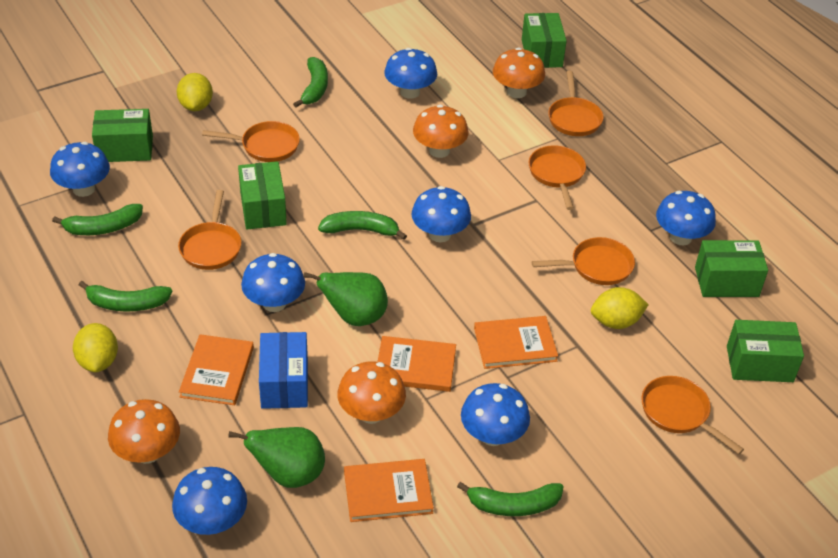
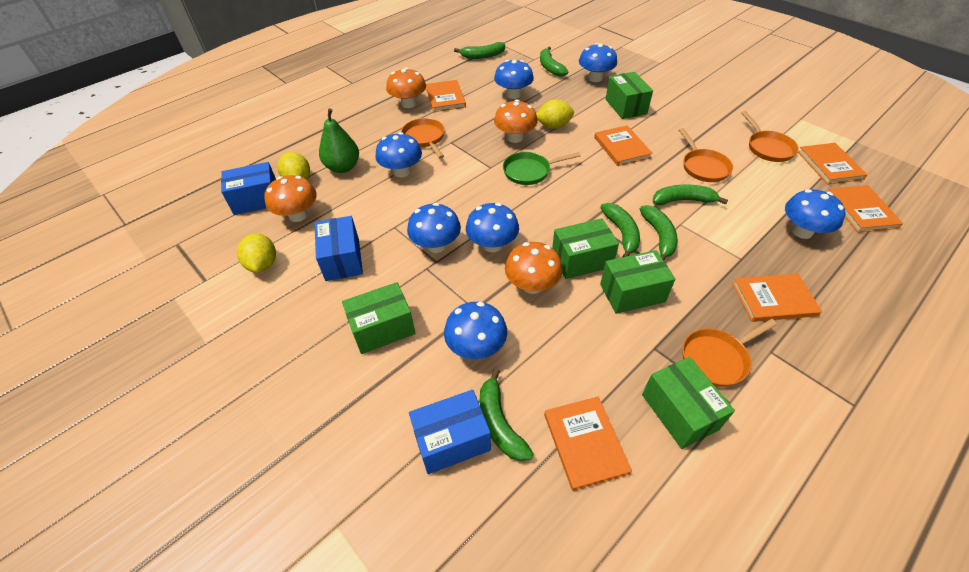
blue box: 1 -> 3
green banana: 5 -> 6
green pan: 0 -> 1
green pear: 2 -> 1
orange book: 4 -> 6
orange pan: 6 -> 4

